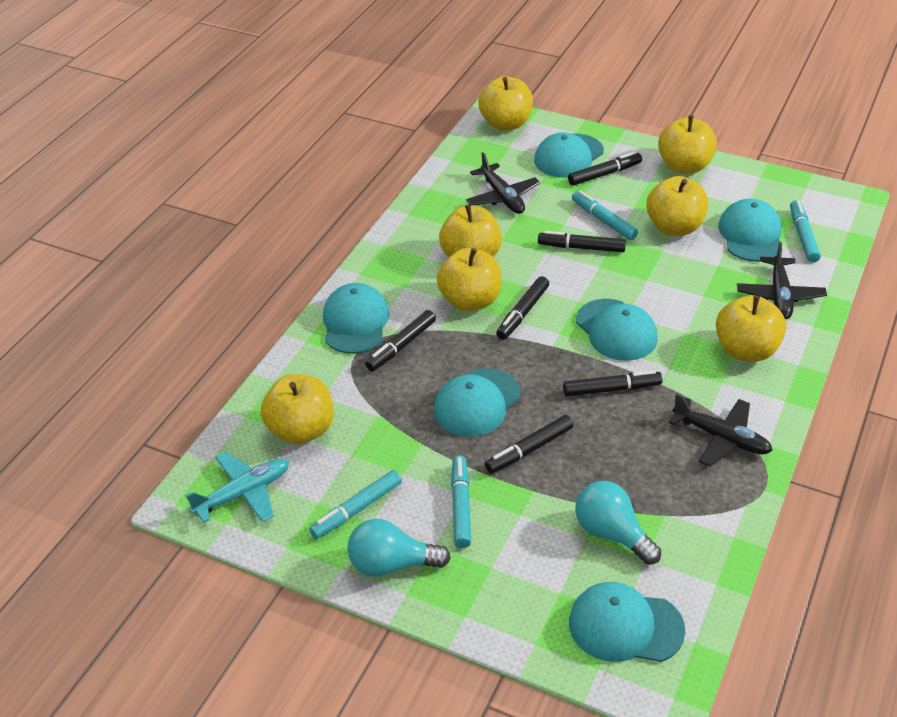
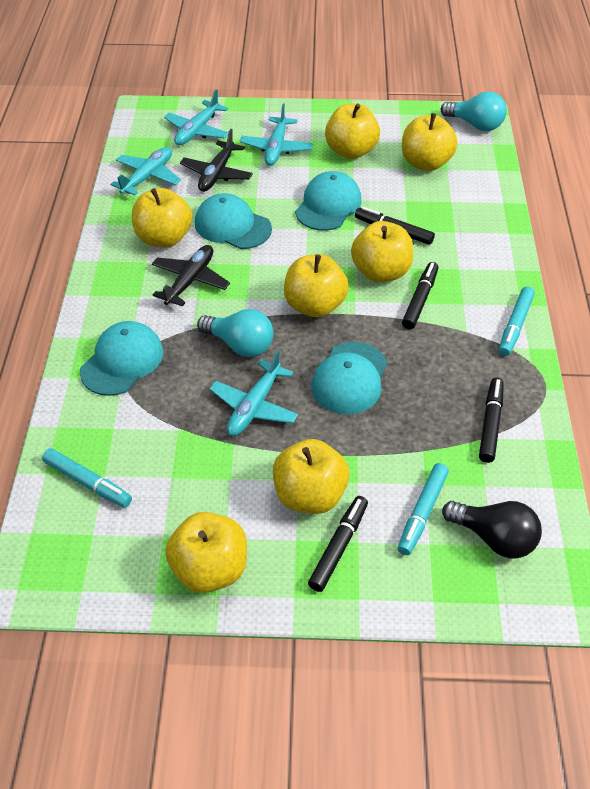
black light bulb: 0 -> 1
black marker: 6 -> 4
black plane: 3 -> 2
turquoise cap: 6 -> 4
turquoise marker: 4 -> 3
turquoise plane: 1 -> 4

